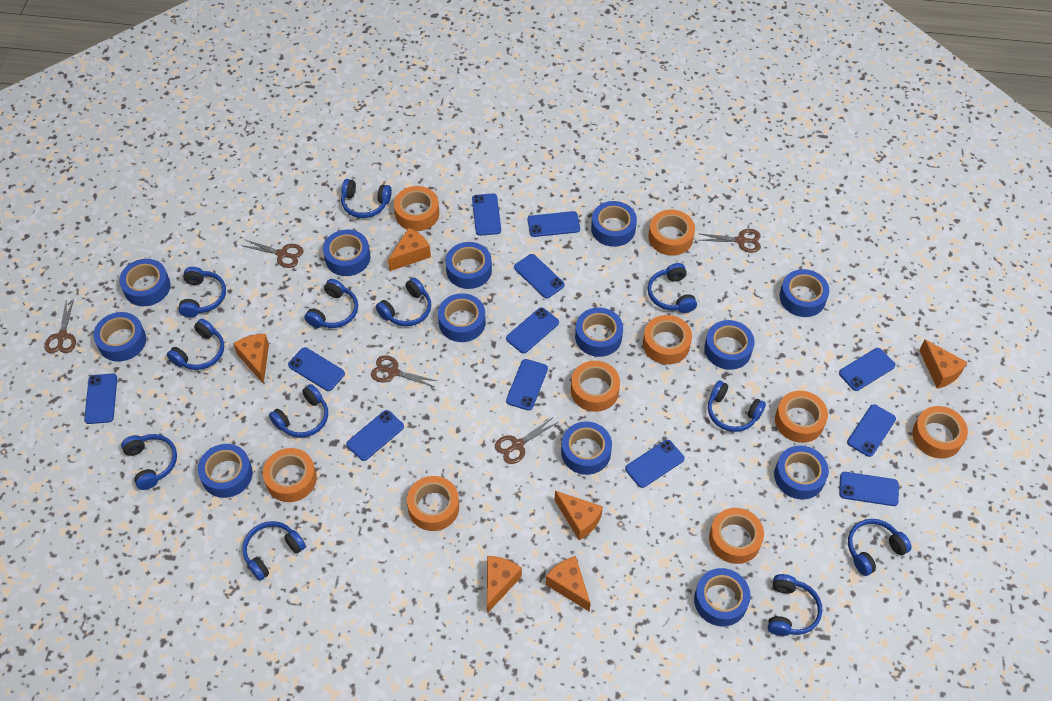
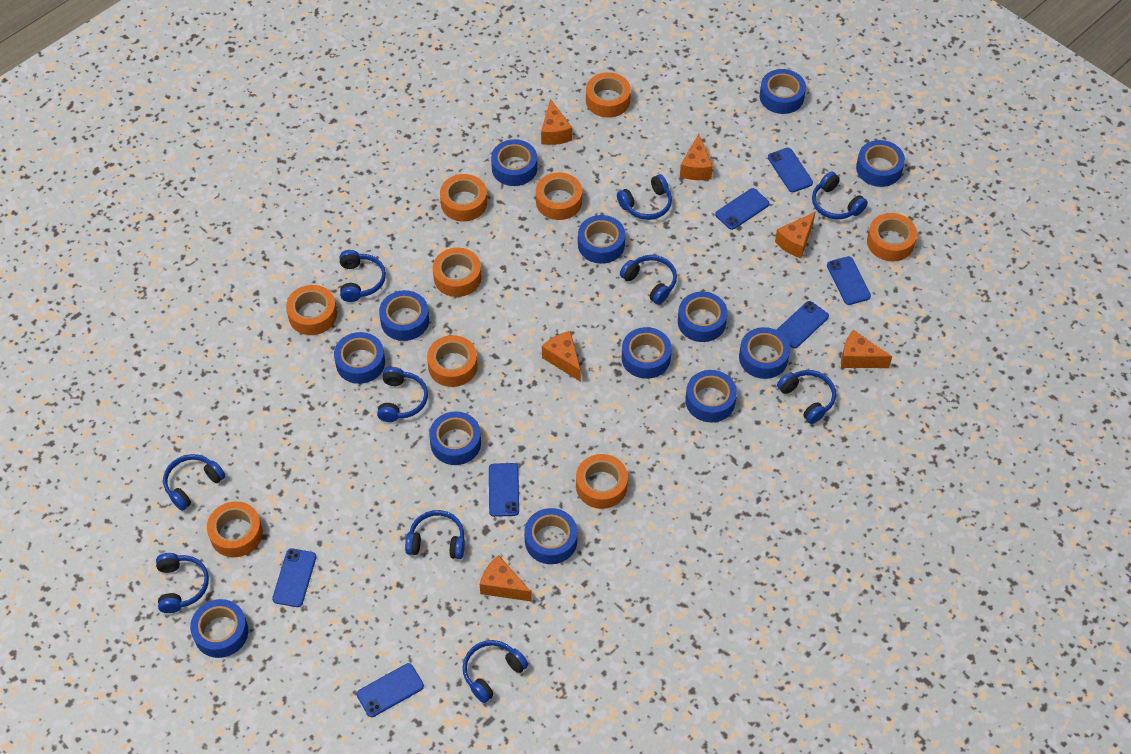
blue headphones: 12 -> 10
blue phone: 12 -> 7
brown scissors: 5 -> 0

